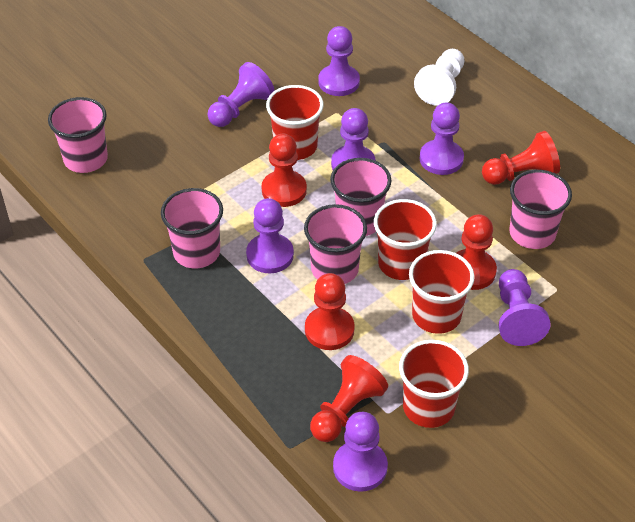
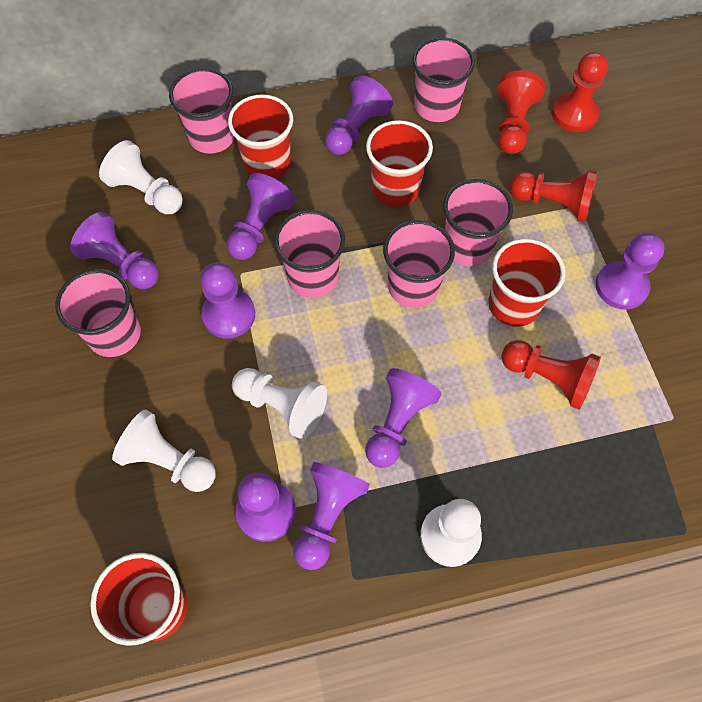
pink cup: 5 -> 6
purple pawn: 7 -> 8
red pawn: 5 -> 4
white pawn: 1 -> 4

